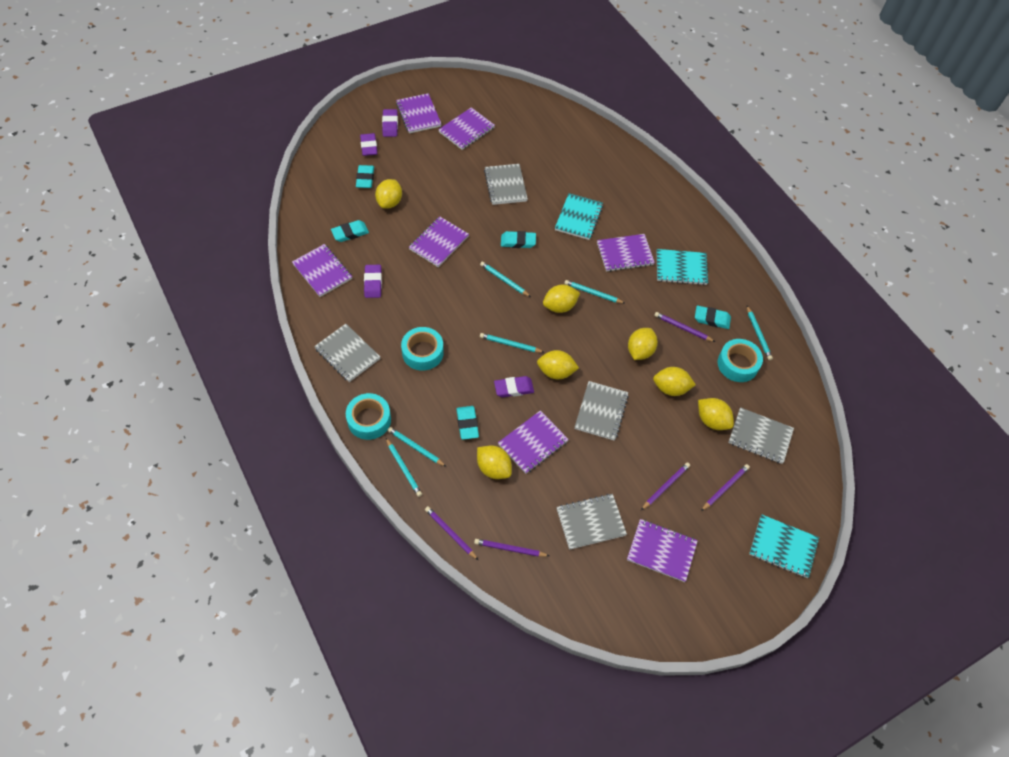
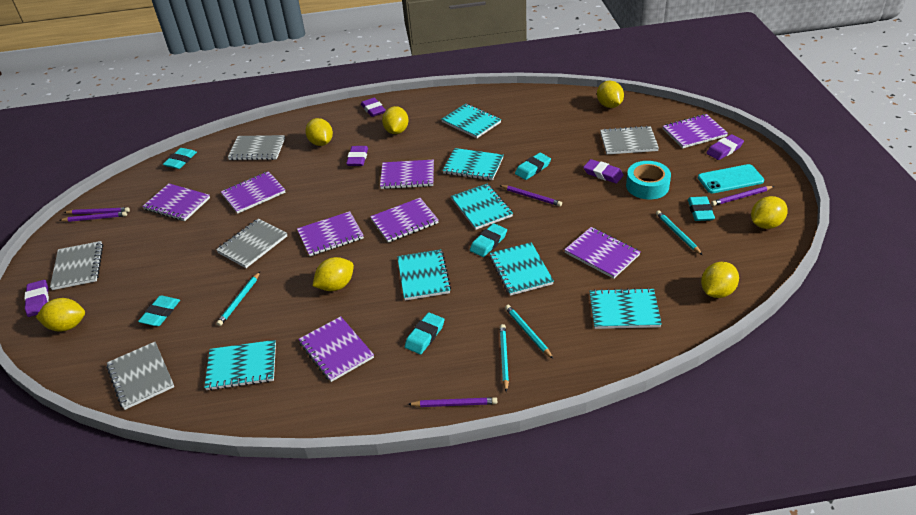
purple eraser: 4 -> 5
purple notebook: 7 -> 8
turquoise eraser: 5 -> 6
turquoise notebook: 3 -> 7
turquoise pencil: 6 -> 4
turquoise phone: 0 -> 1
turquoise tape: 3 -> 1

